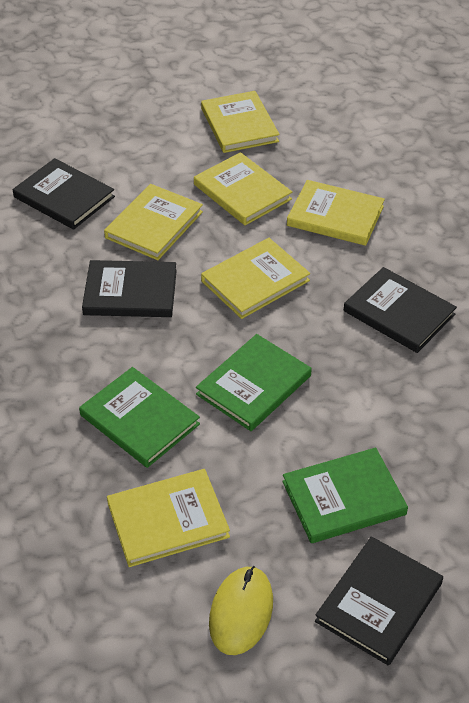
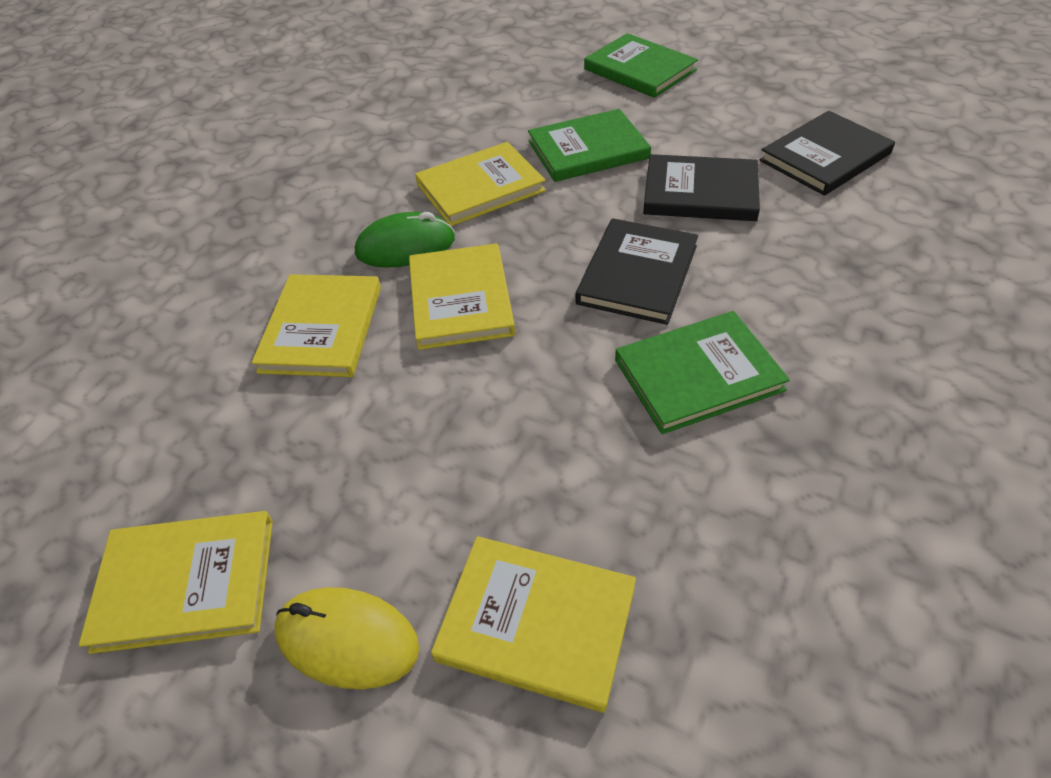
black book: 4 -> 3
green mouse: 0 -> 1
yellow book: 6 -> 5

